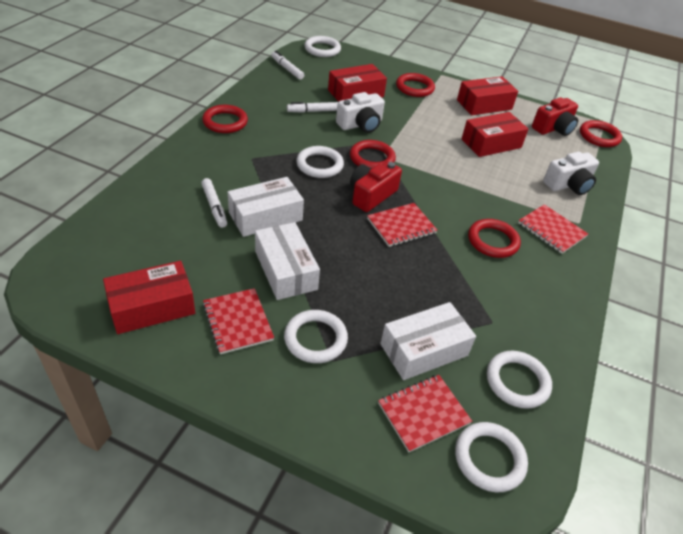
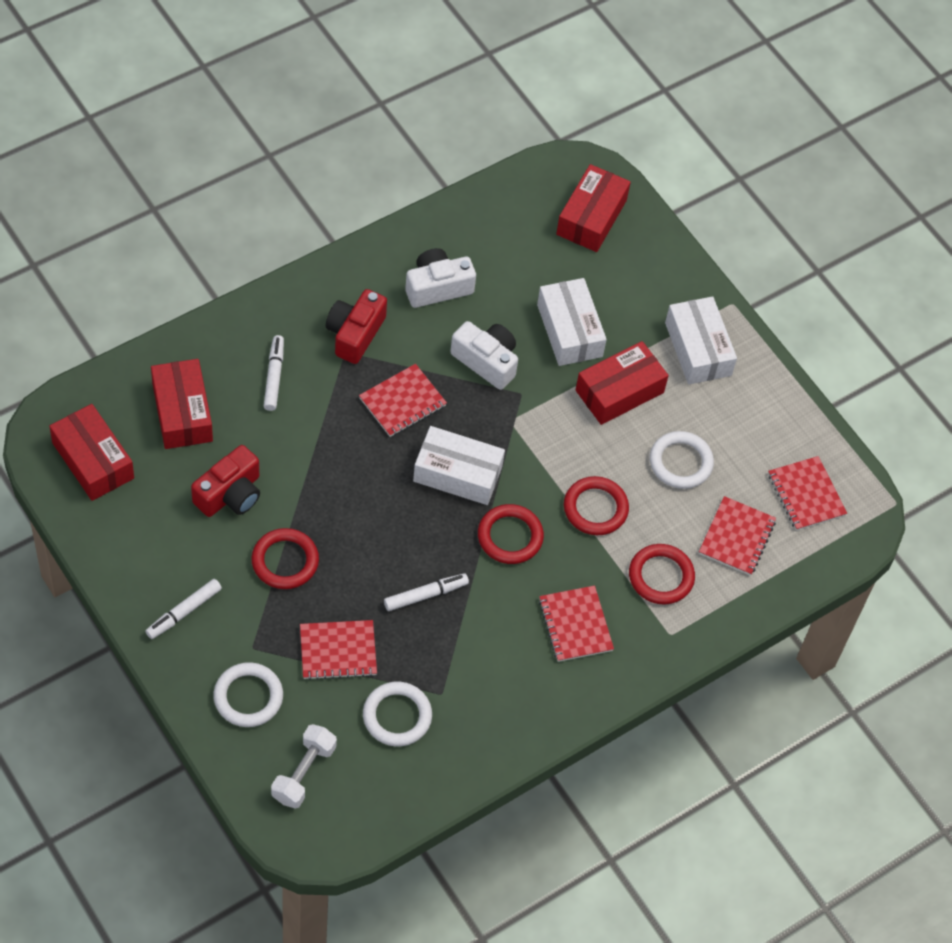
red notebook: 4 -> 5
red ring: 5 -> 4
white dumbbell: 0 -> 1
white ring: 5 -> 3

